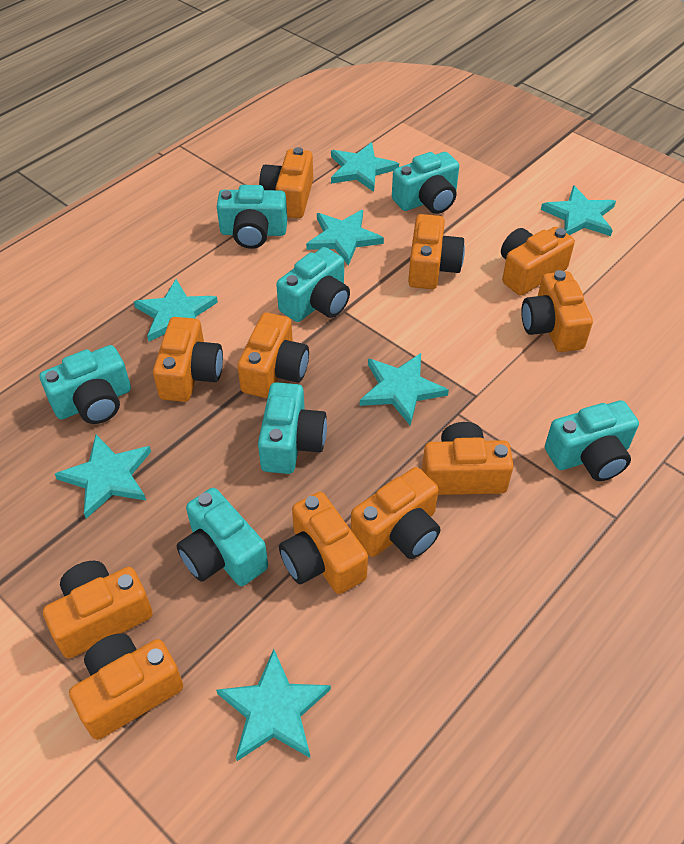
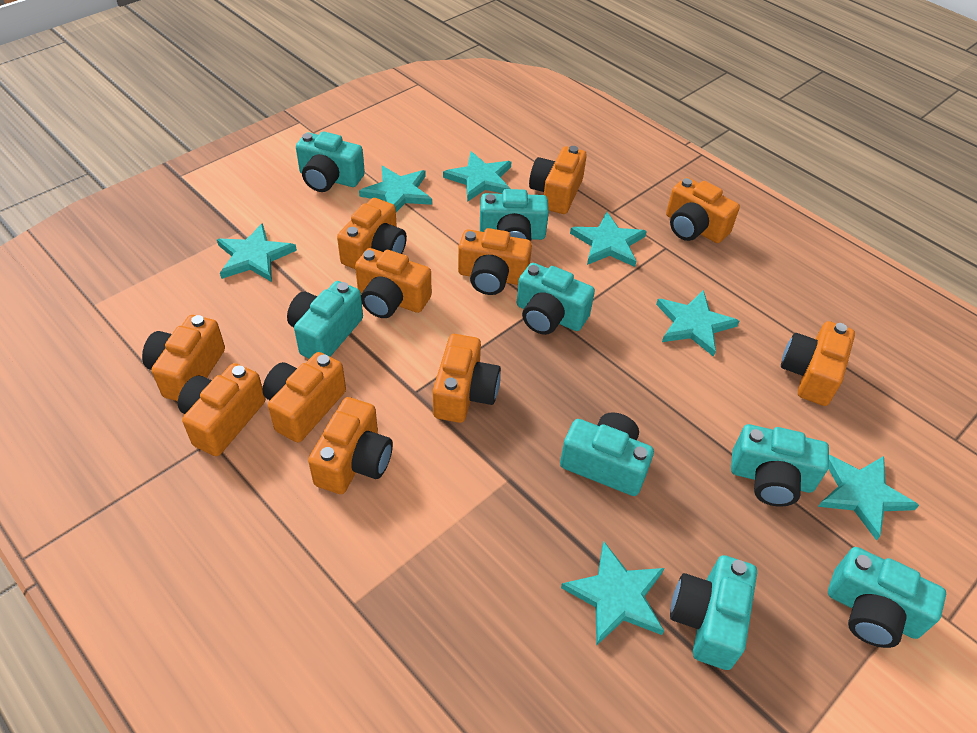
turquoise camera: 7 -> 8

